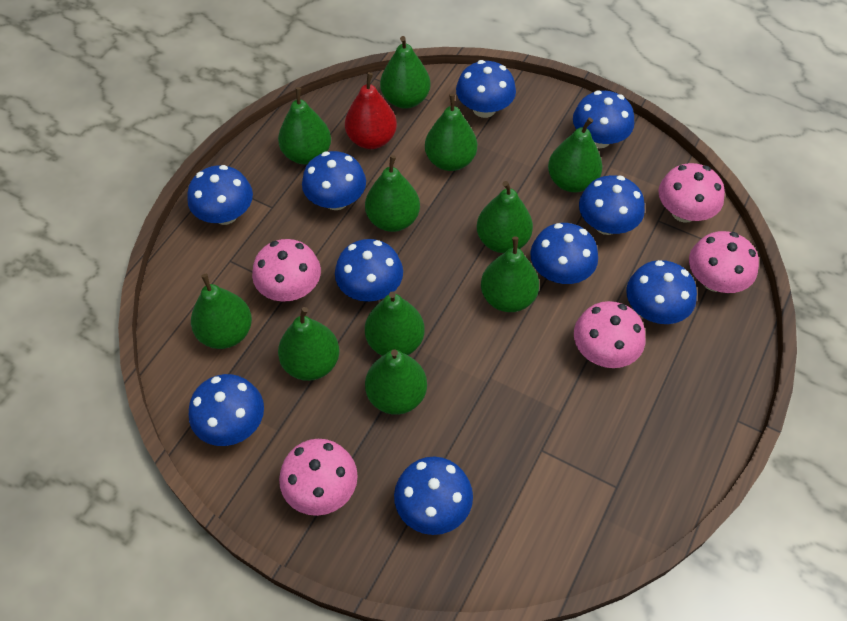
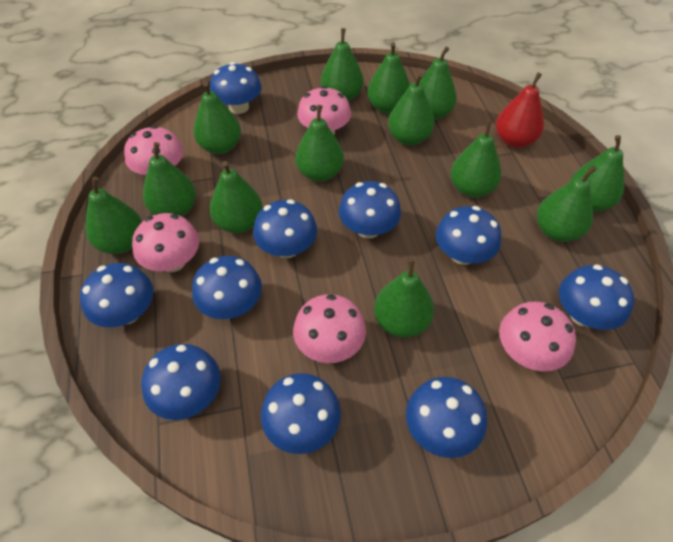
green pear: 11 -> 13

